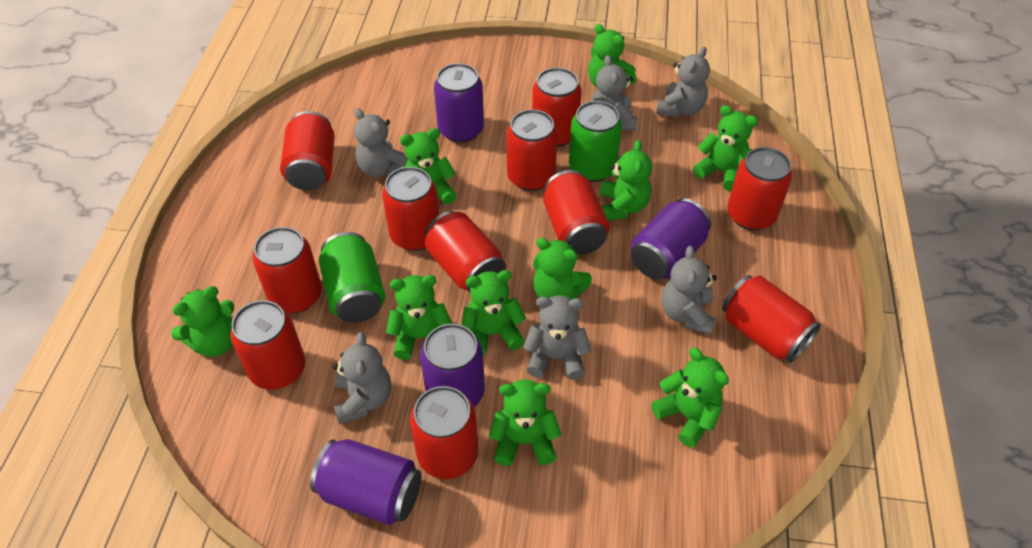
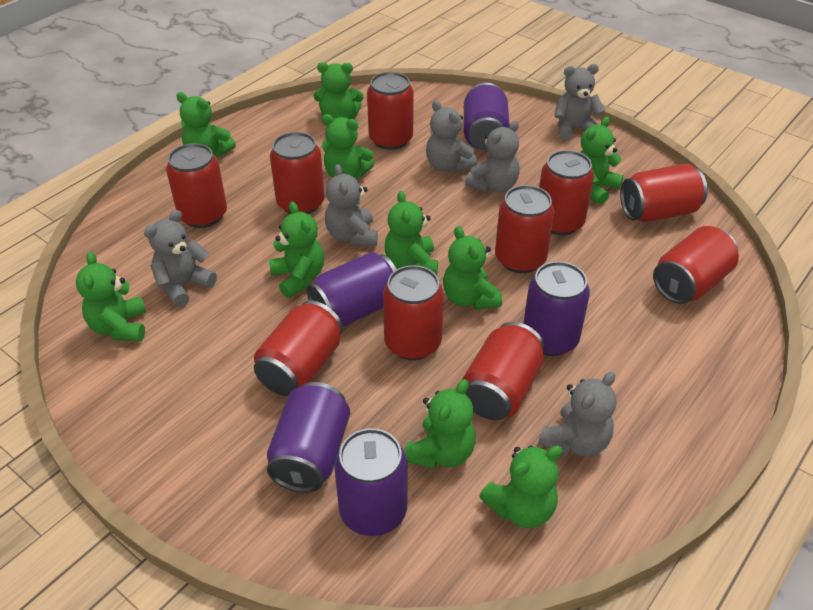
green can: 2 -> 0
purple can: 4 -> 5
red can: 11 -> 10

